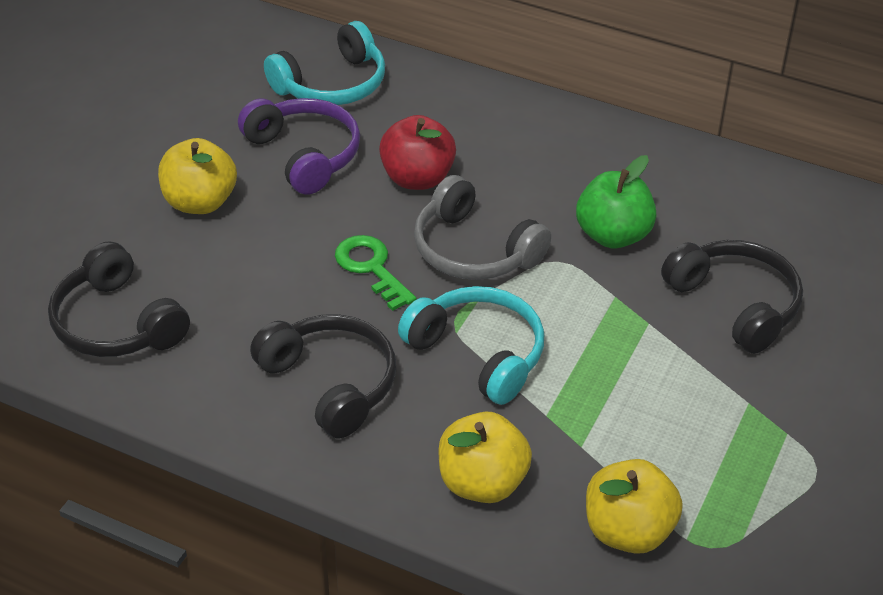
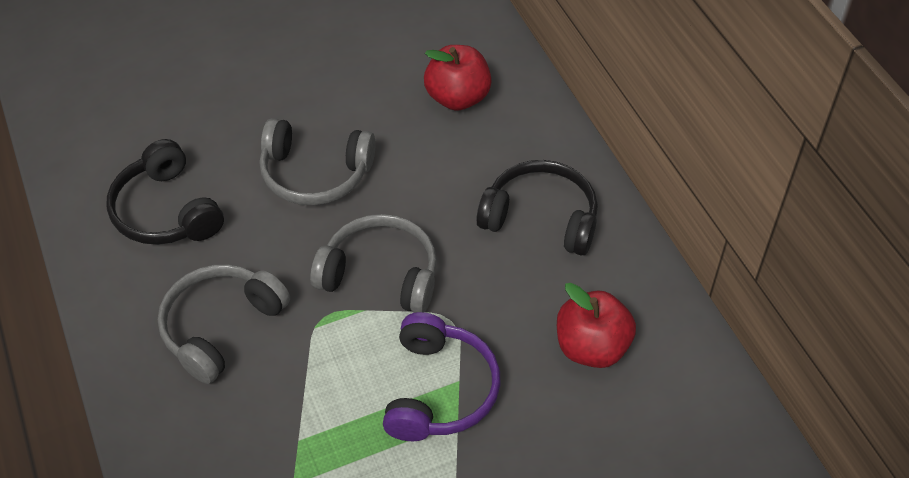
black headphones: 3 -> 2
green apple: 1 -> 0
green key: 1 -> 0
grey headphones: 1 -> 3
red apple: 1 -> 2
turquoise headphones: 2 -> 0
yellow apple: 3 -> 0

